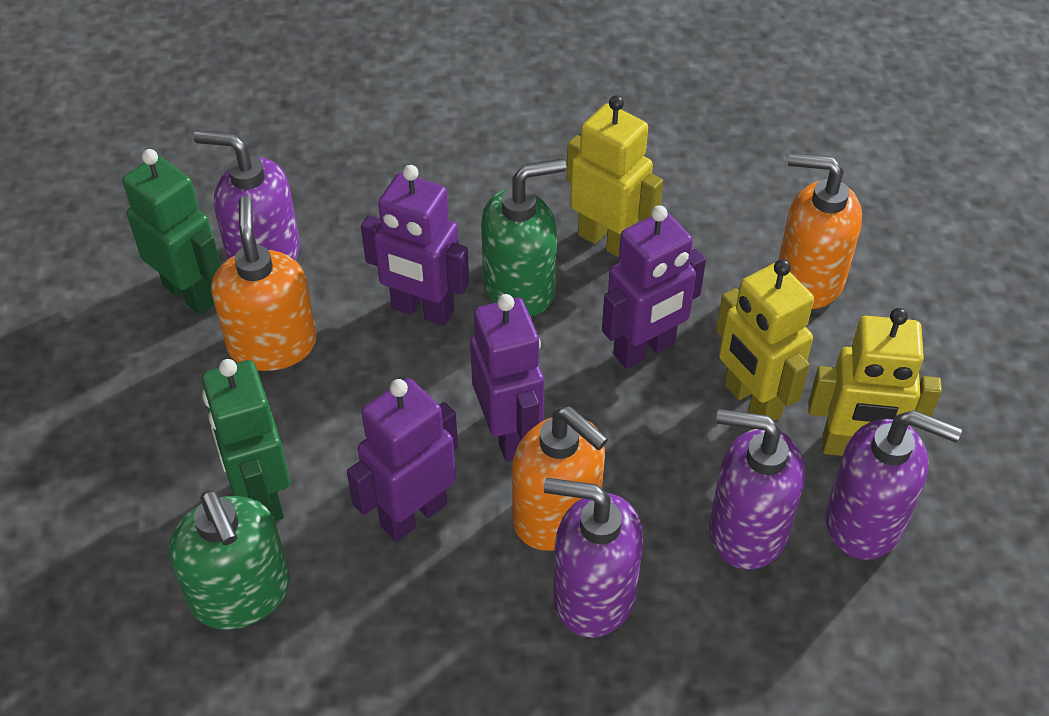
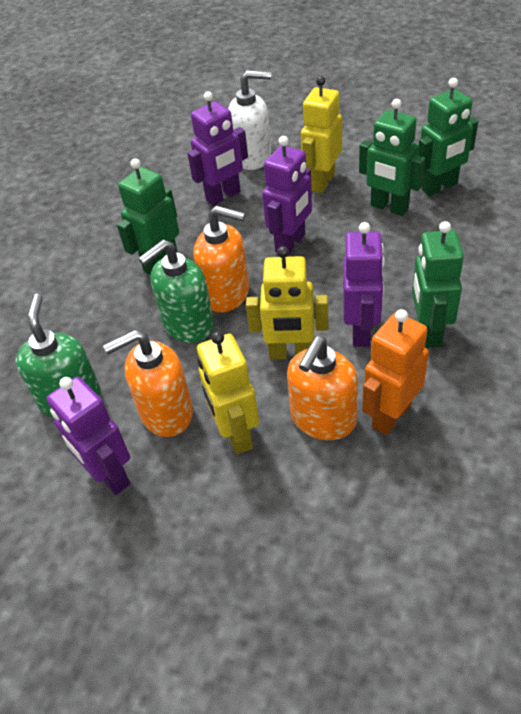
green robot: 2 -> 4
orange robot: 0 -> 1
purple soap dispenser: 4 -> 0
white soap dispenser: 0 -> 1

